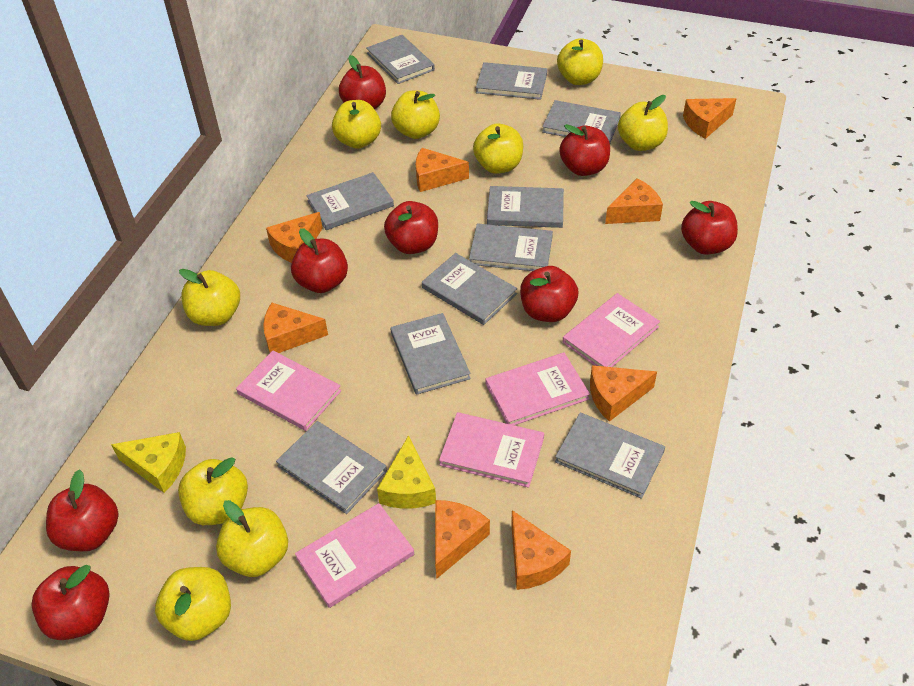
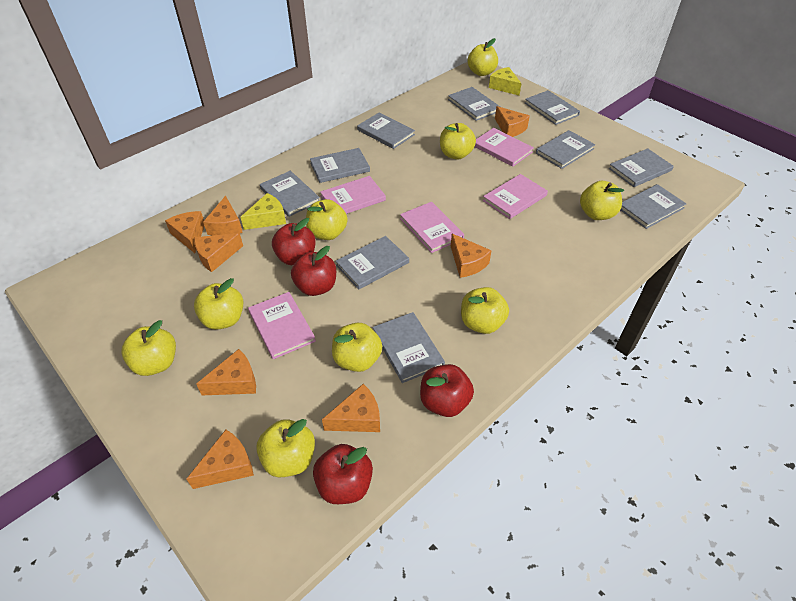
red apple: 8 -> 4

